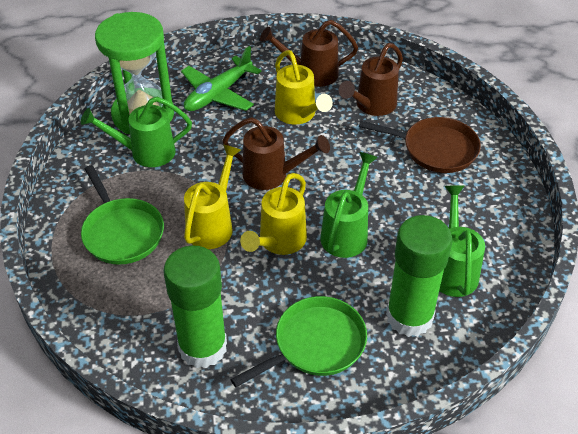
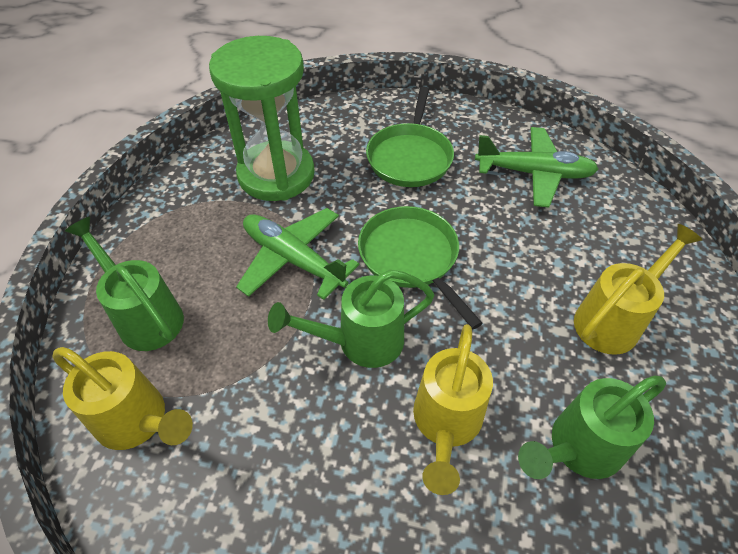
brown pan: 1 -> 0
brown watering can: 3 -> 0
green glue stick: 2 -> 0
green plane: 1 -> 2

